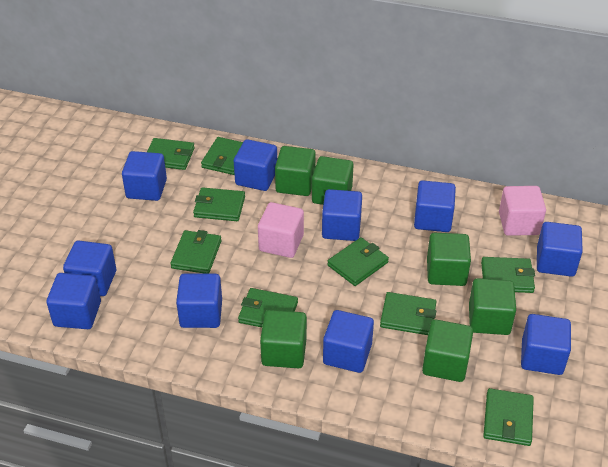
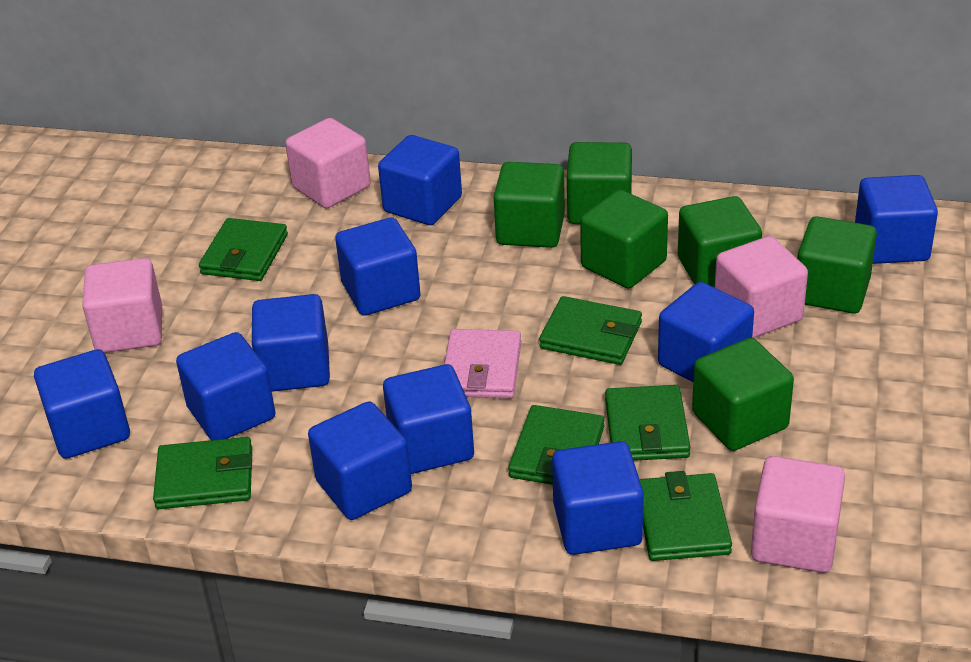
green wallet: 9 -> 6
pink cube: 2 -> 4
pink wallet: 0 -> 1

